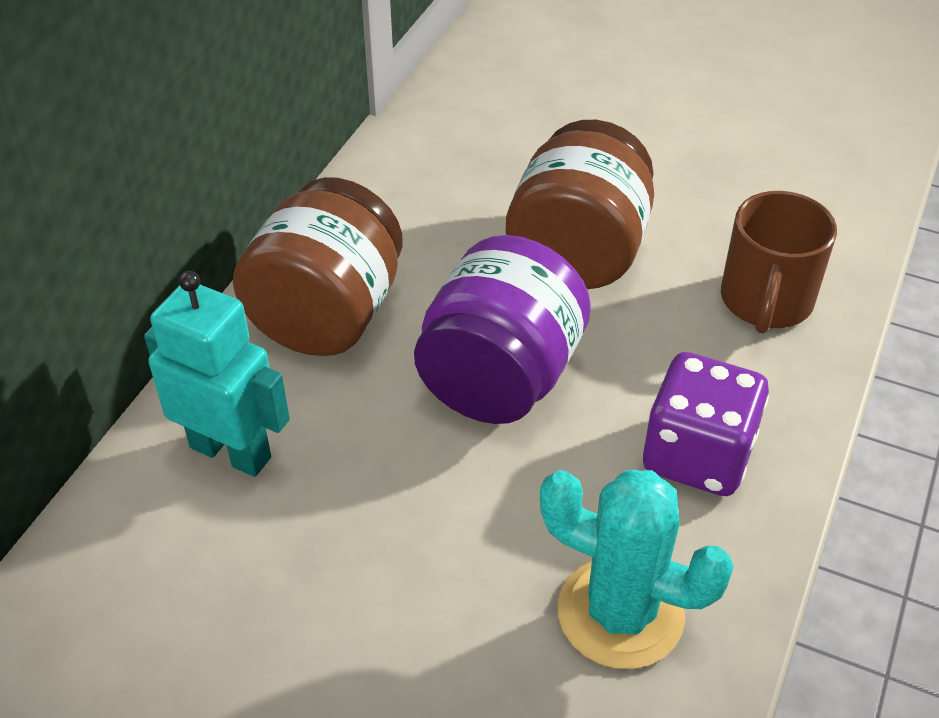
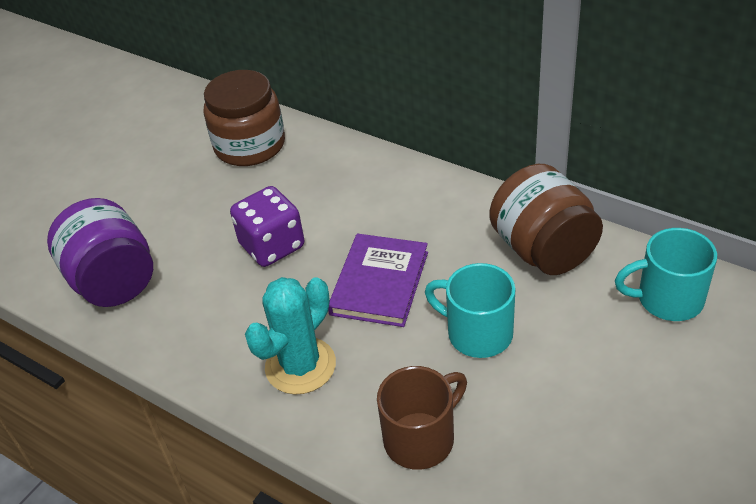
purple book: 0 -> 1
turquoise mug: 0 -> 2
turquoise robot: 1 -> 0

